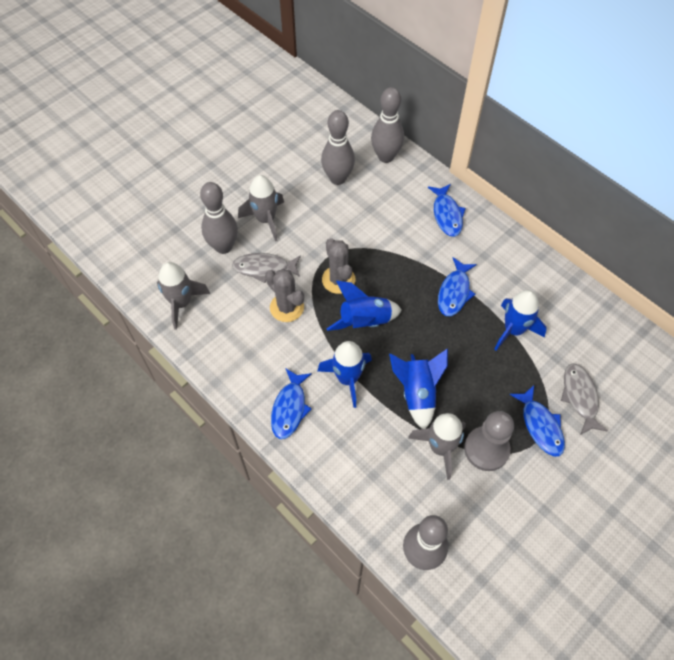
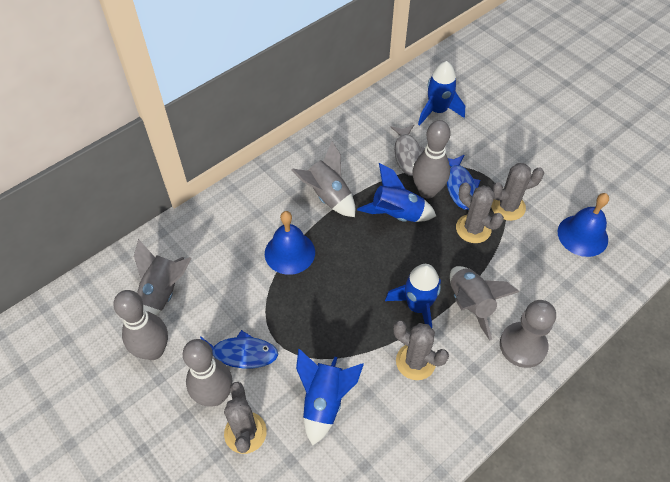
blue bell: 0 -> 2
blue fish: 4 -> 2
grey bowling pin: 4 -> 3
grey cactus: 2 -> 4
grey fish: 2 -> 1

